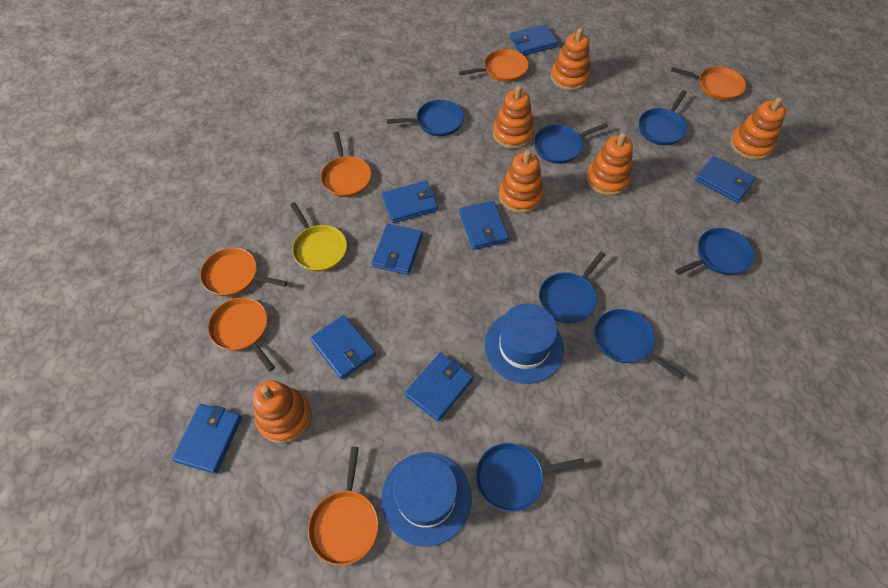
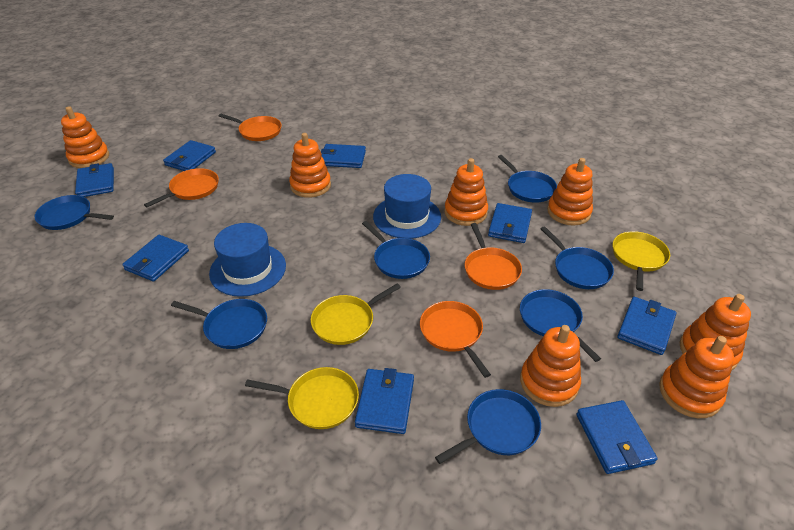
orange pan: 6 -> 4
orange stacking toy: 6 -> 7
yellow pan: 1 -> 3

